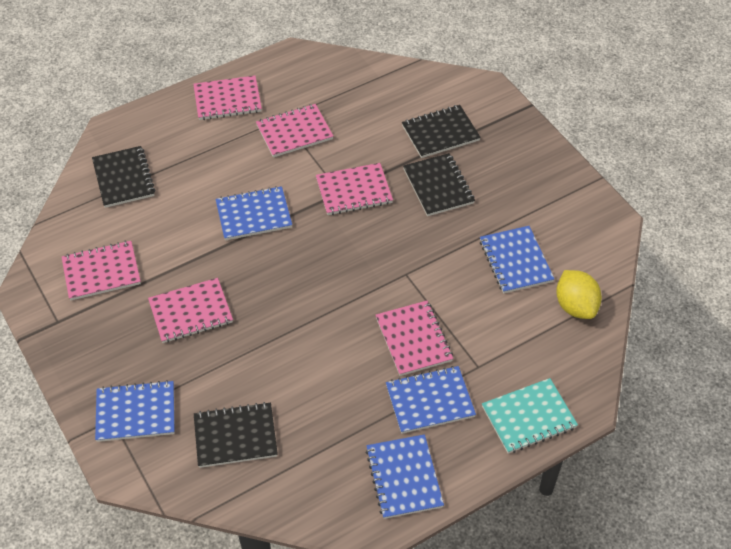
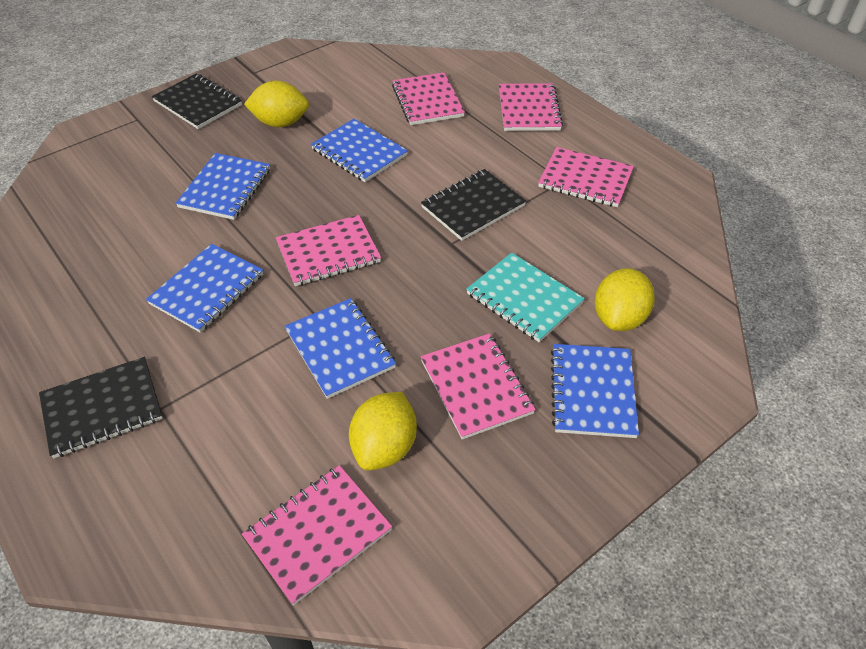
black notebook: 4 -> 3
yellow lemon: 1 -> 3

